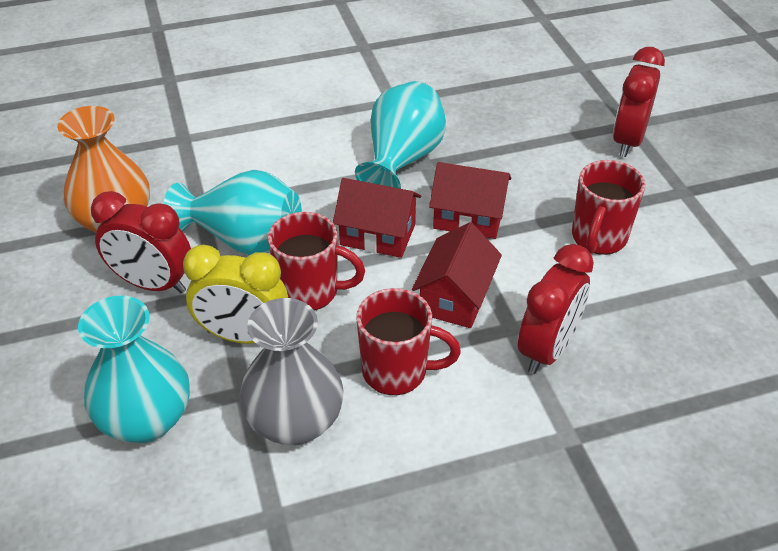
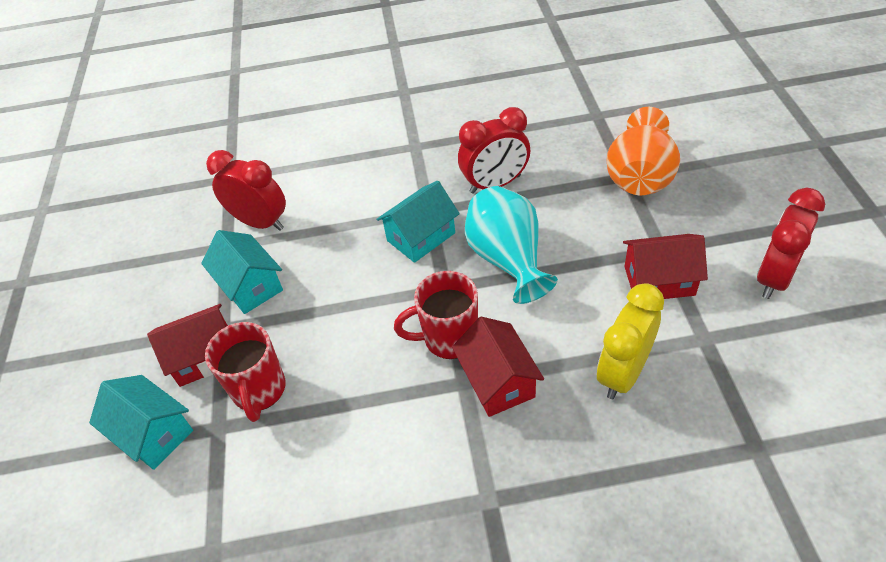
grey vase: 1 -> 0
red mug: 3 -> 2
turquoise house: 0 -> 3
turquoise vase: 3 -> 1

